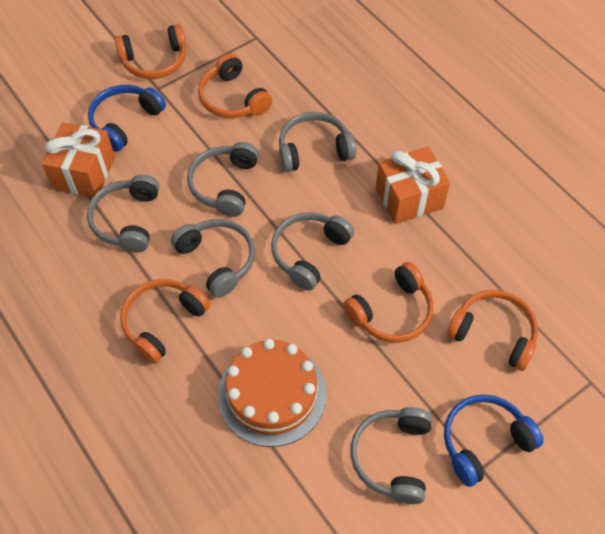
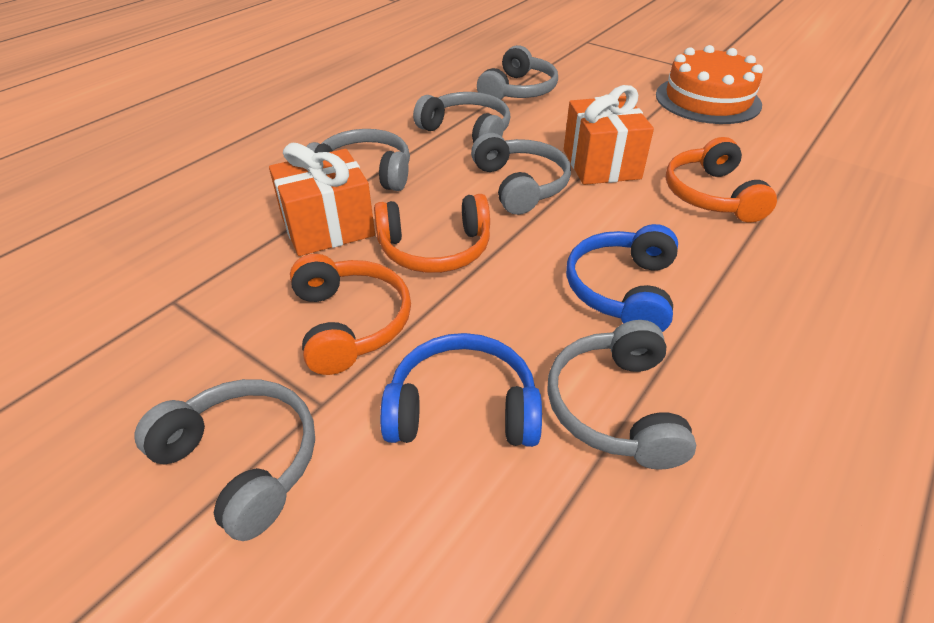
orange headphones: 5 -> 3

